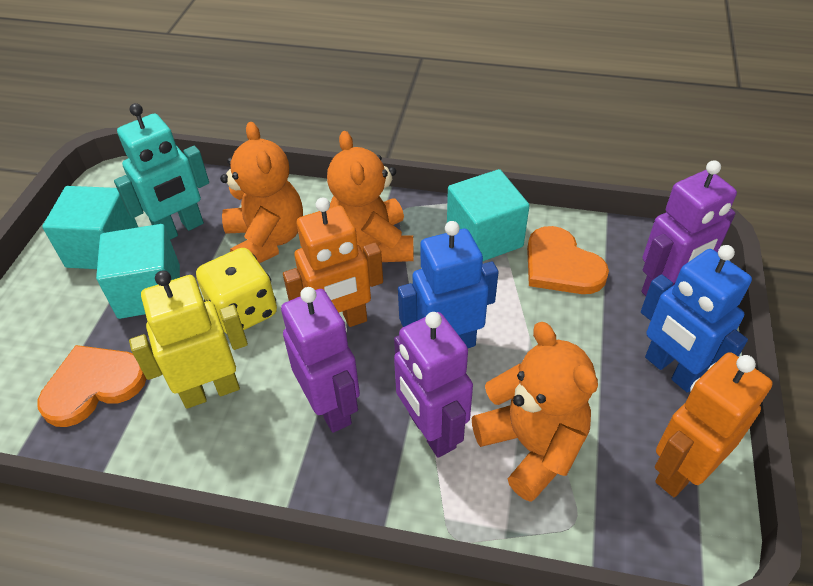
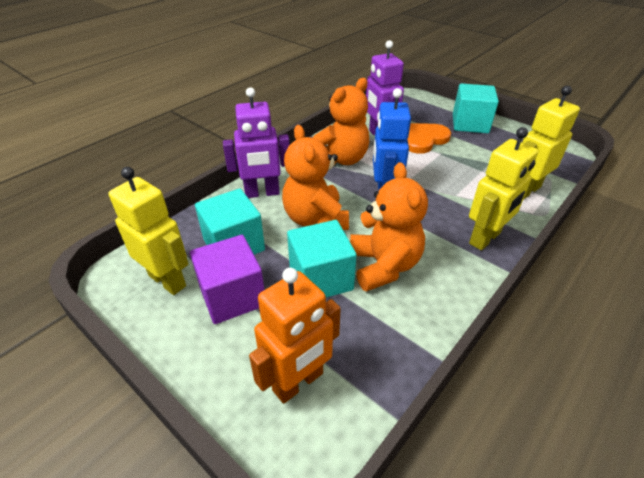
blue robot: 2 -> 1
orange heart: 2 -> 1
orange robot: 2 -> 1
purple cube: 0 -> 1
purple robot: 3 -> 2
turquoise robot: 1 -> 0
yellow dice: 1 -> 0
yellow robot: 1 -> 3

